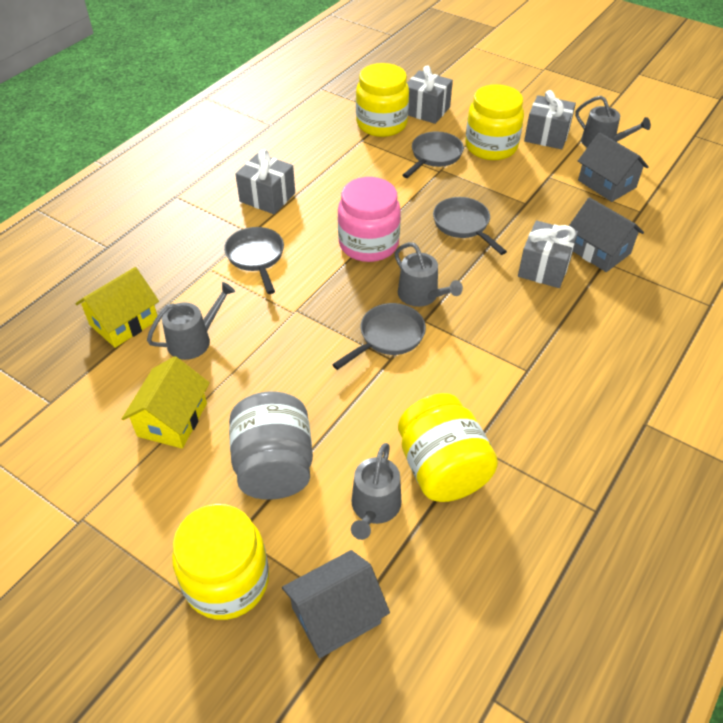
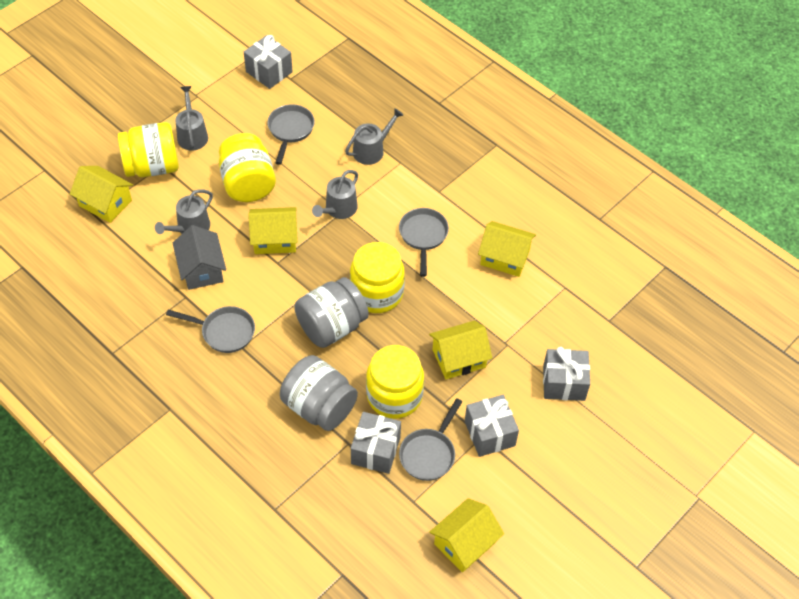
grey house: 3 -> 1
grey jar: 1 -> 2
pink jar: 1 -> 0
yellow house: 2 -> 5

